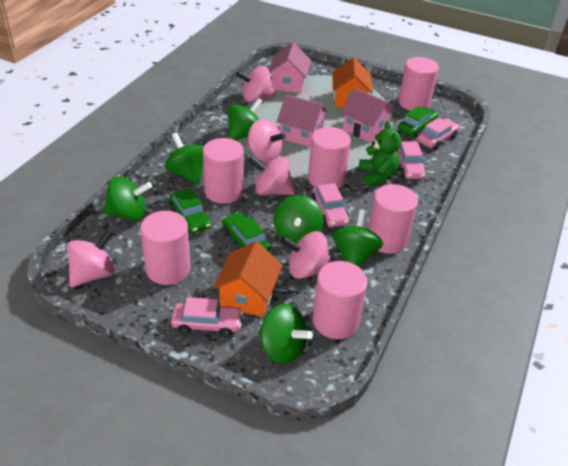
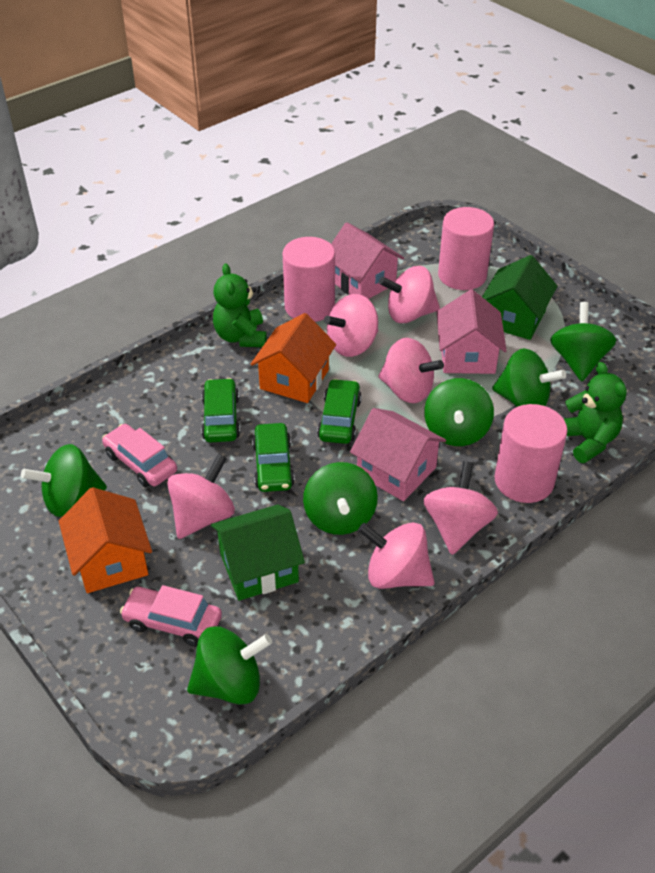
green house: 0 -> 2
green teddy bear: 1 -> 2
pink car: 4 -> 2
pink cylinder: 6 -> 3
pink spinning top: 5 -> 6

